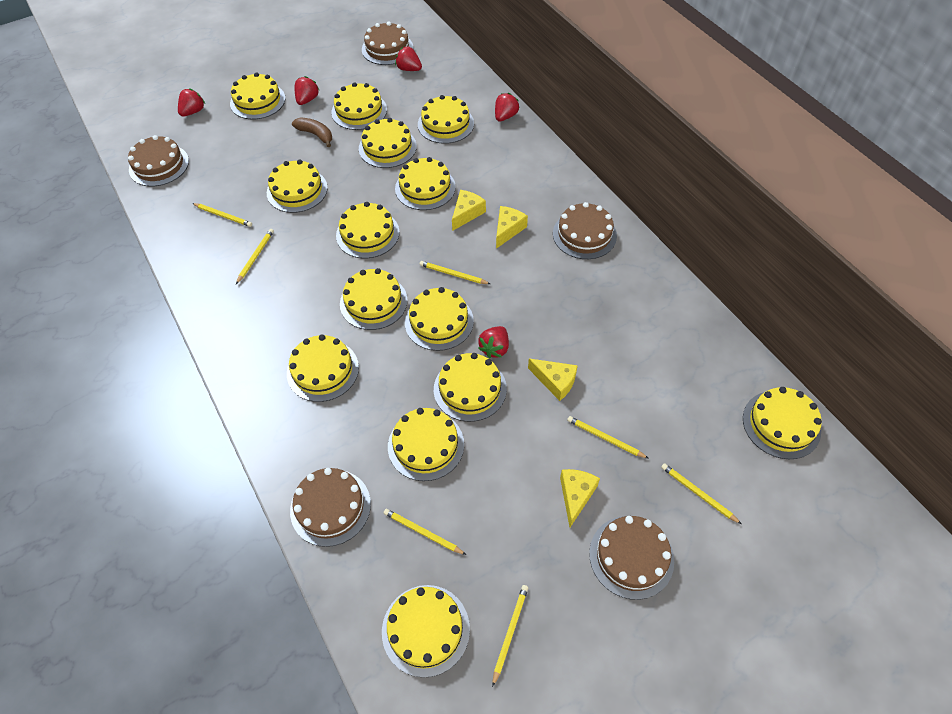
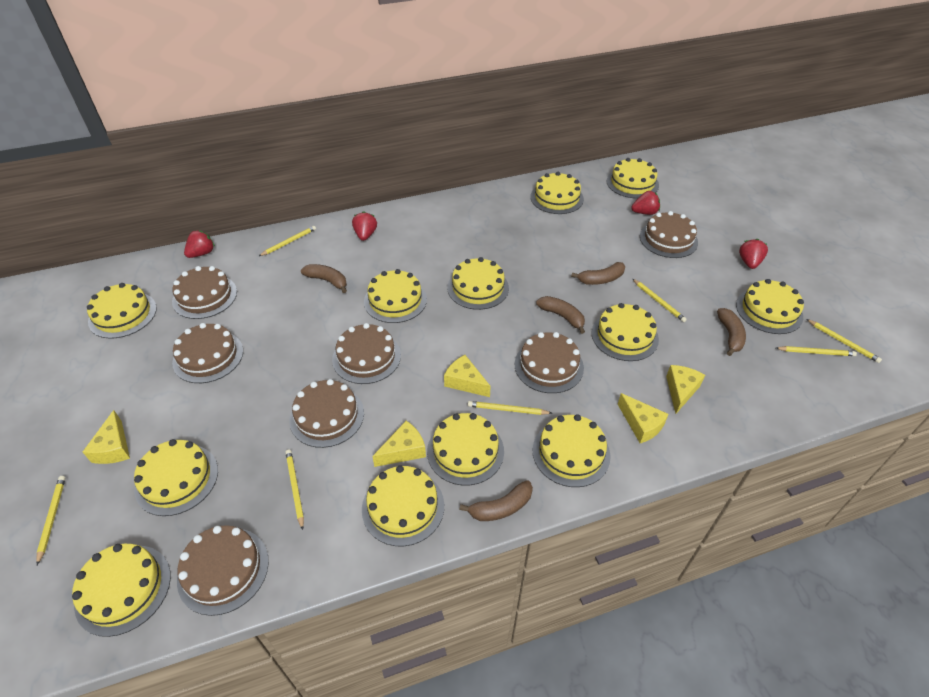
brown banana: 1 -> 5
brown cake: 5 -> 7
red strawberry: 5 -> 4
yellow cake: 14 -> 12
yellow cheese: 4 -> 5

